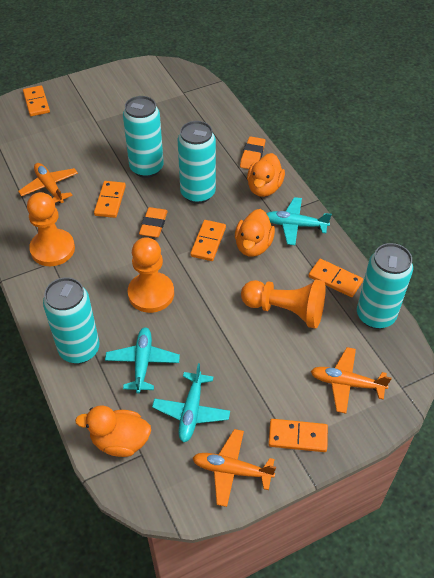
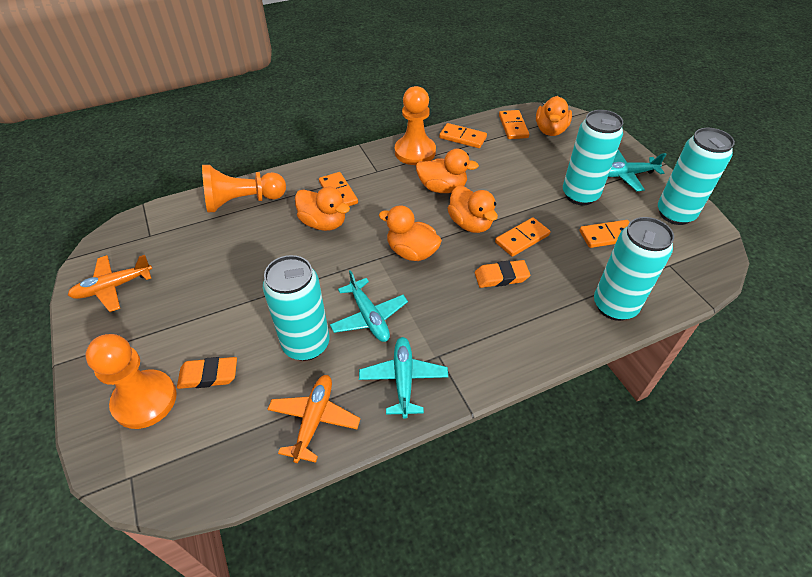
orange duck: 3 -> 5
orange plane: 3 -> 2

